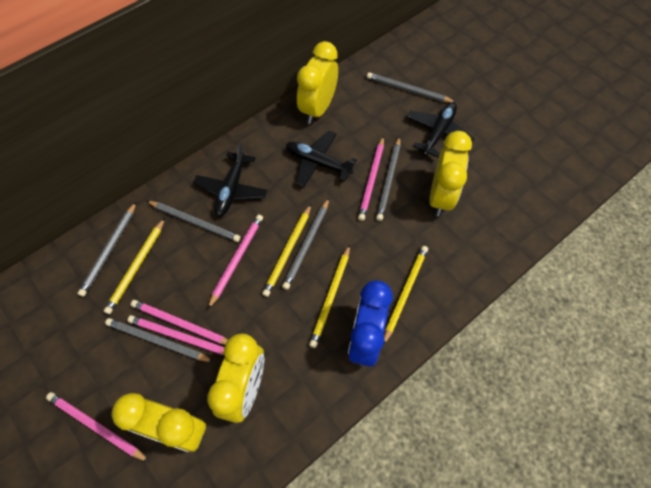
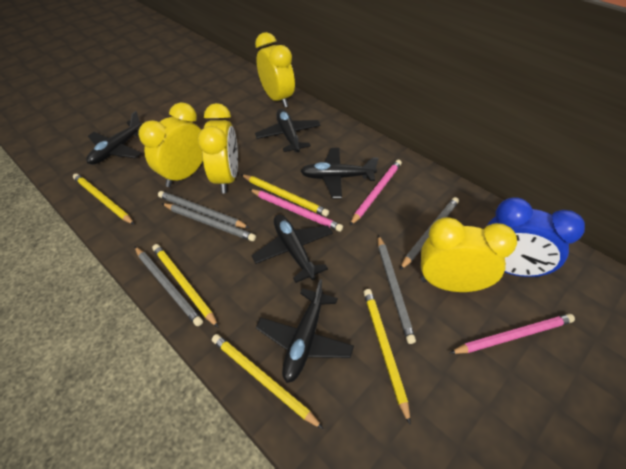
black plane: 3 -> 5
grey pencil: 6 -> 5
pink pencil: 5 -> 3
yellow pencil: 4 -> 5

